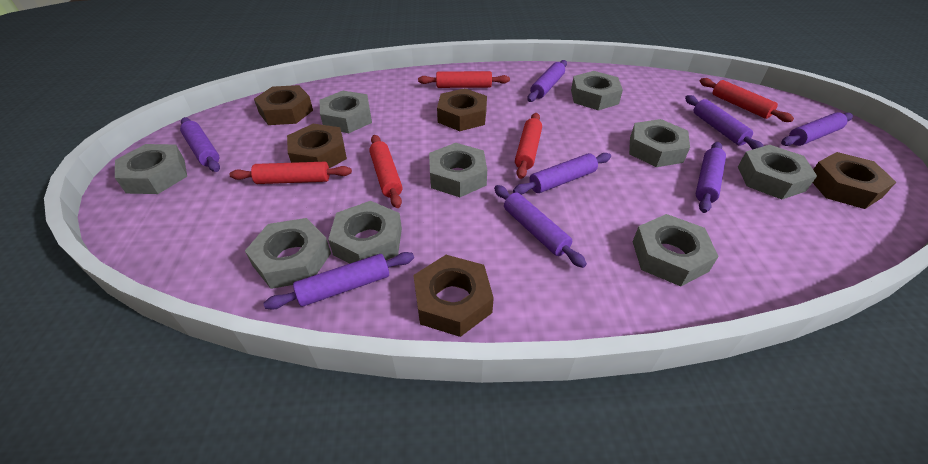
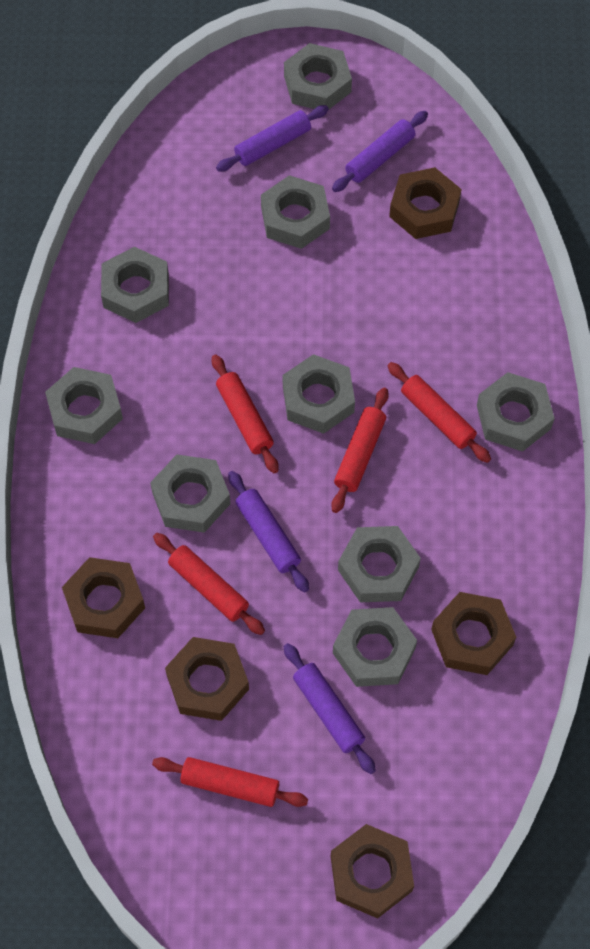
purple rolling pin: 8 -> 4

